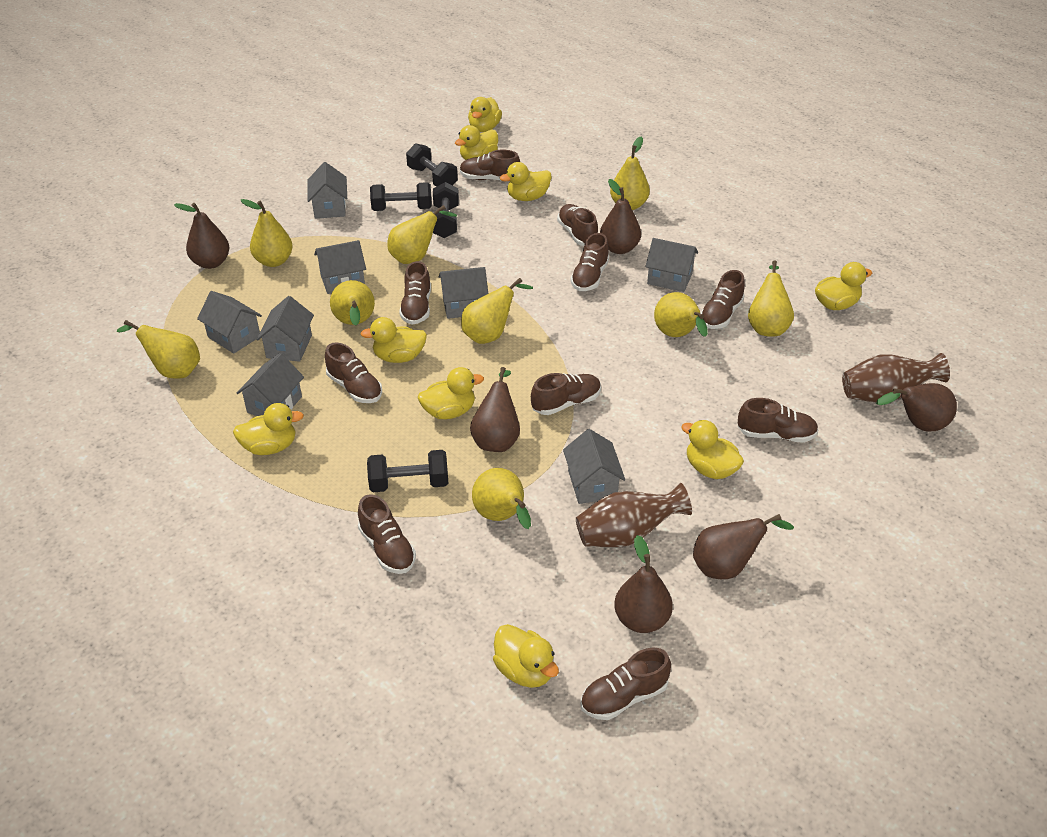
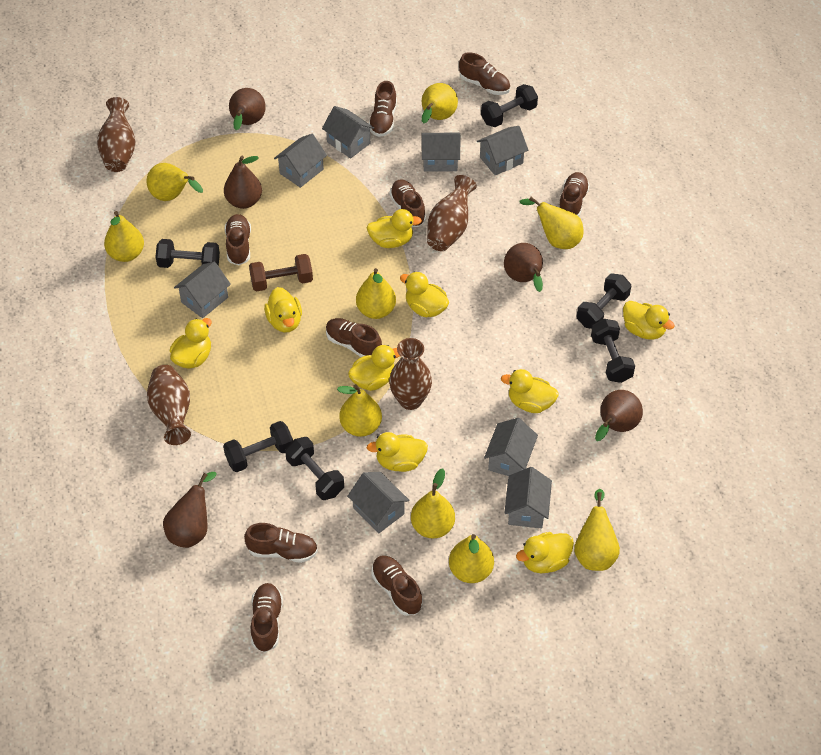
black dumbbell: 4 -> 6
brown dumbbell: 0 -> 1
brown pear: 6 -> 5
brown shoe: 10 -> 9
brown vase: 2 -> 4

